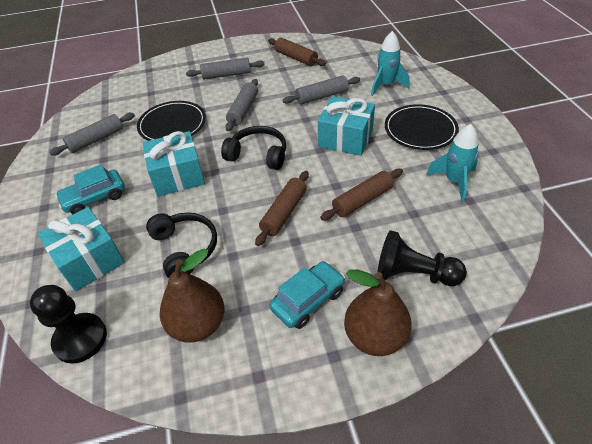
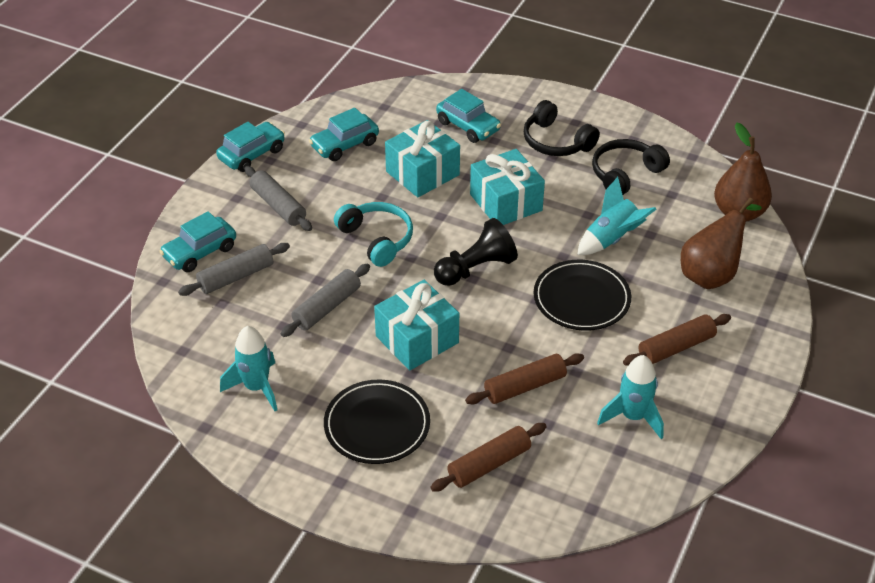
black pawn: 2 -> 1
grey rolling pin: 4 -> 3
turquoise car: 2 -> 4
turquoise headphones: 0 -> 1
turquoise rocket: 2 -> 3

